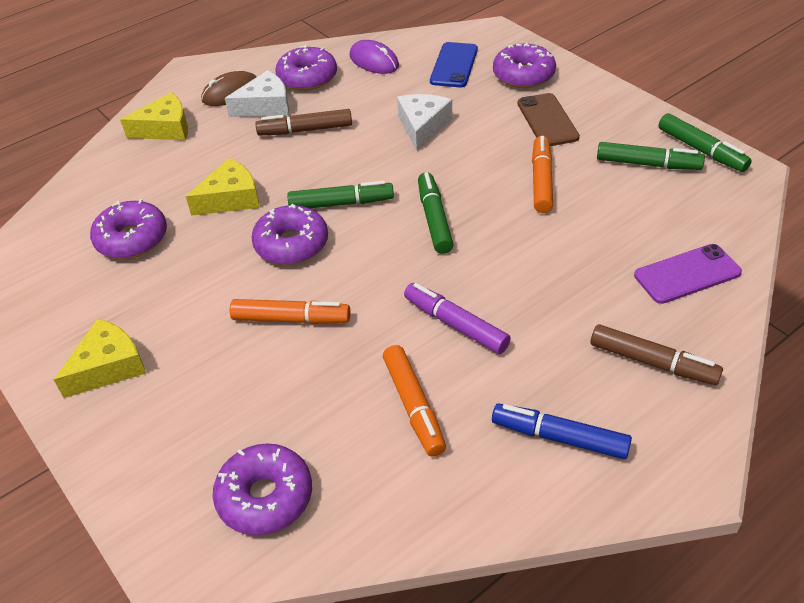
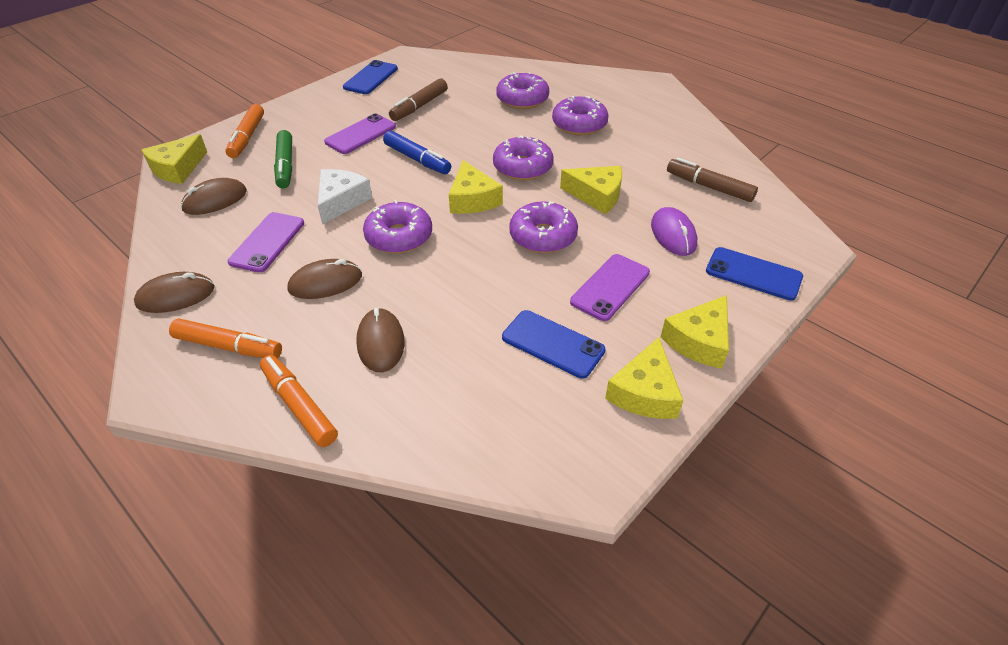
blue phone: 1 -> 3
brown mouse: 1 -> 4
brown phone: 1 -> 0
green marker: 4 -> 1
purple marker: 1 -> 0
purple phone: 1 -> 3
white cheese: 2 -> 1
yellow cheese: 3 -> 5

